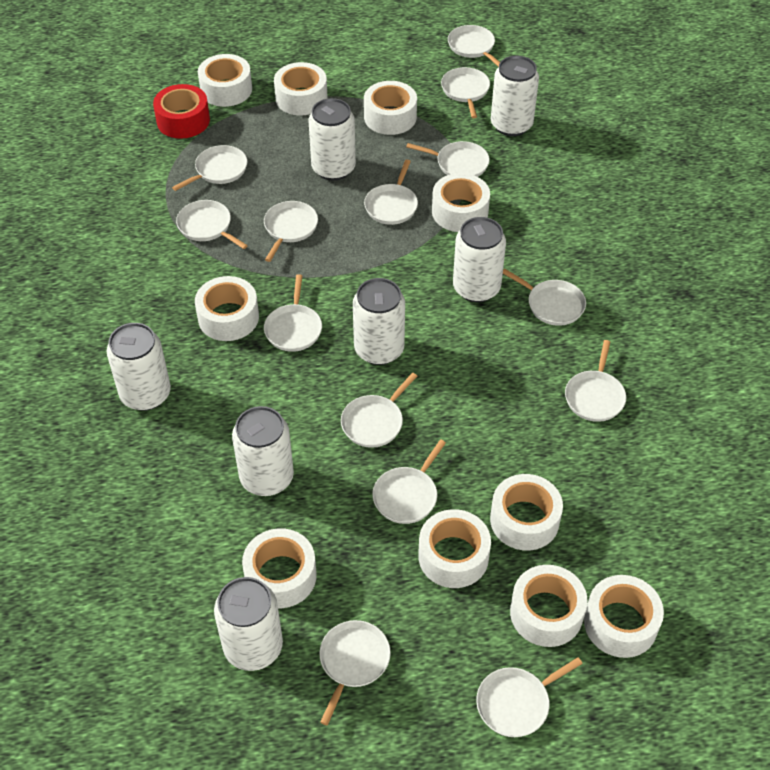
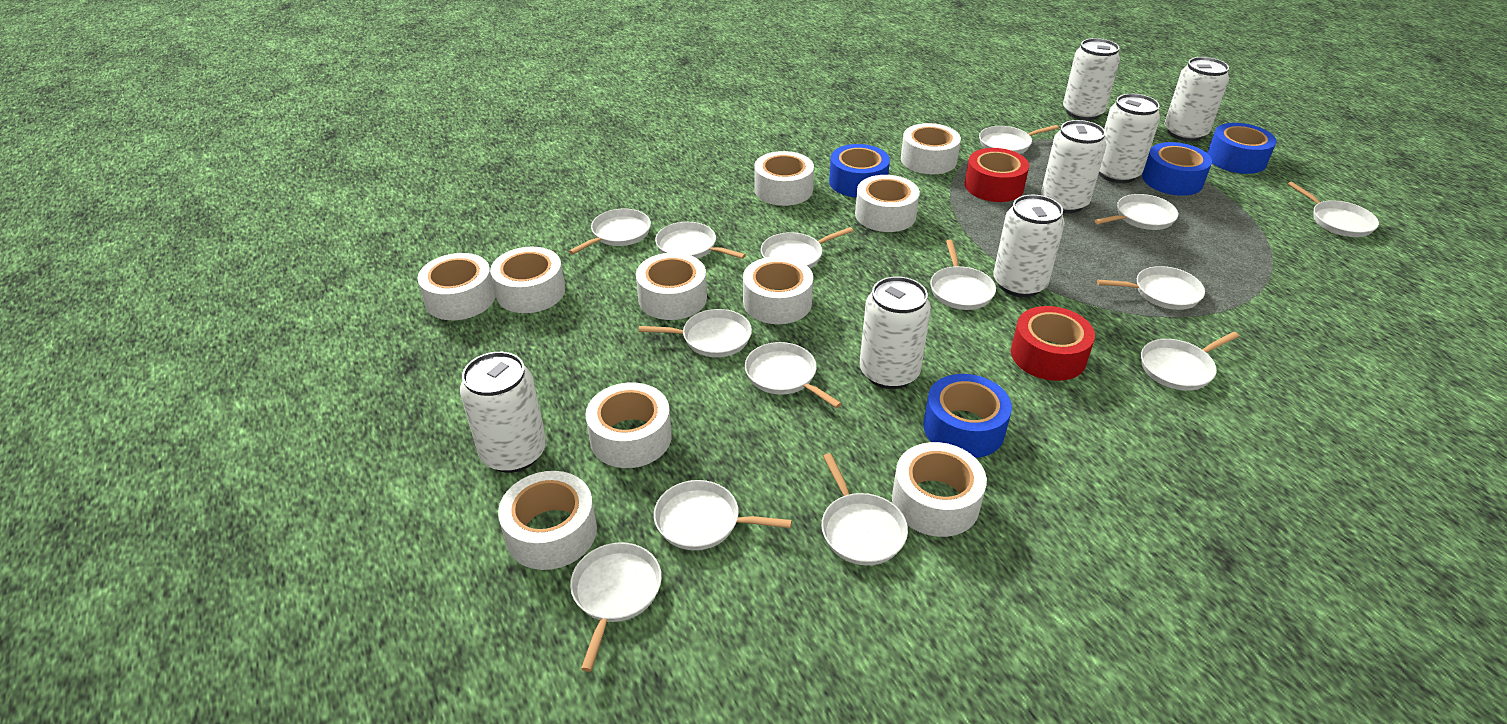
blue tape: 0 -> 4
red tape: 1 -> 2

